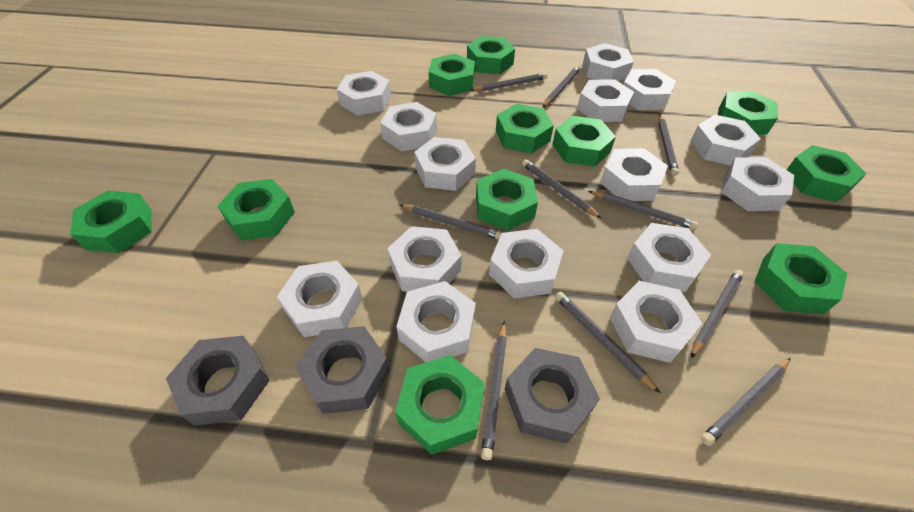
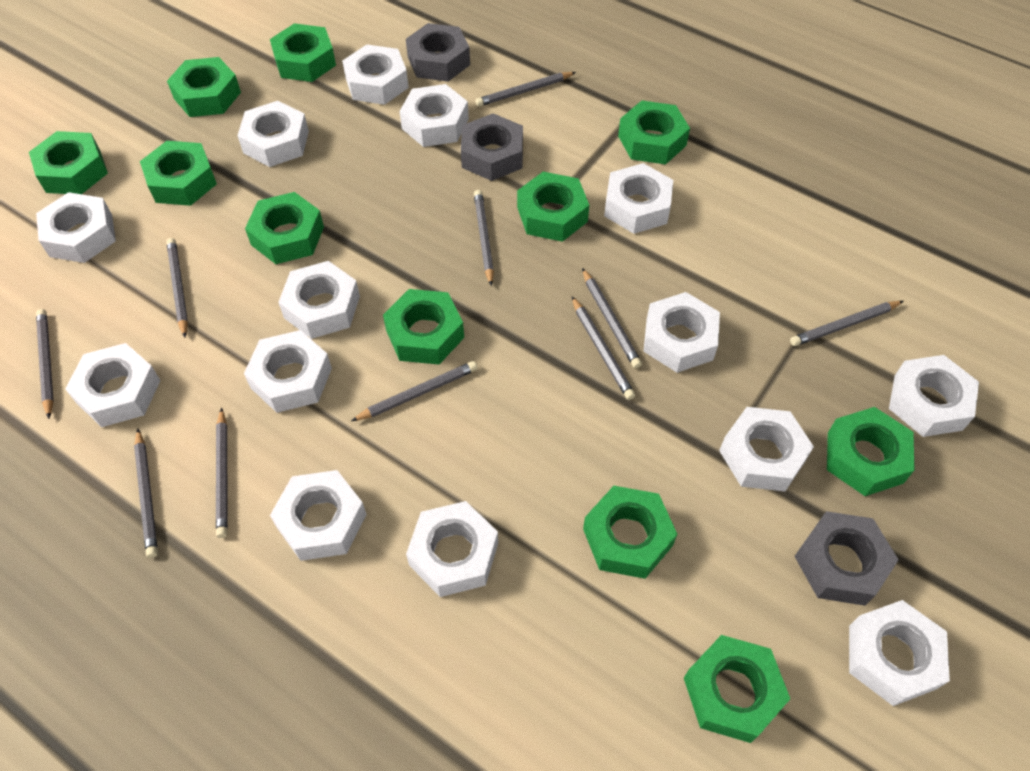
white nut: 15 -> 14

